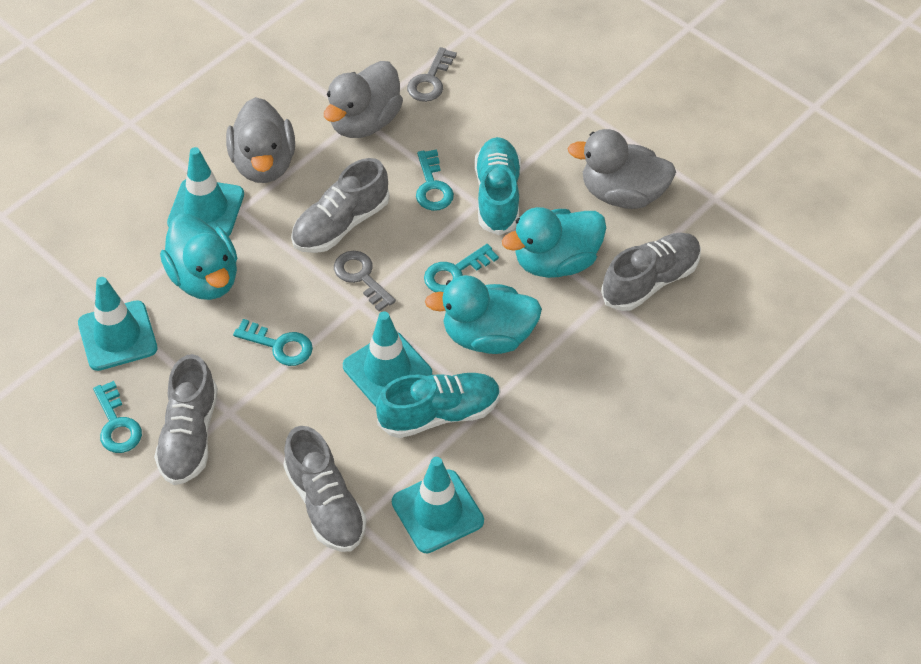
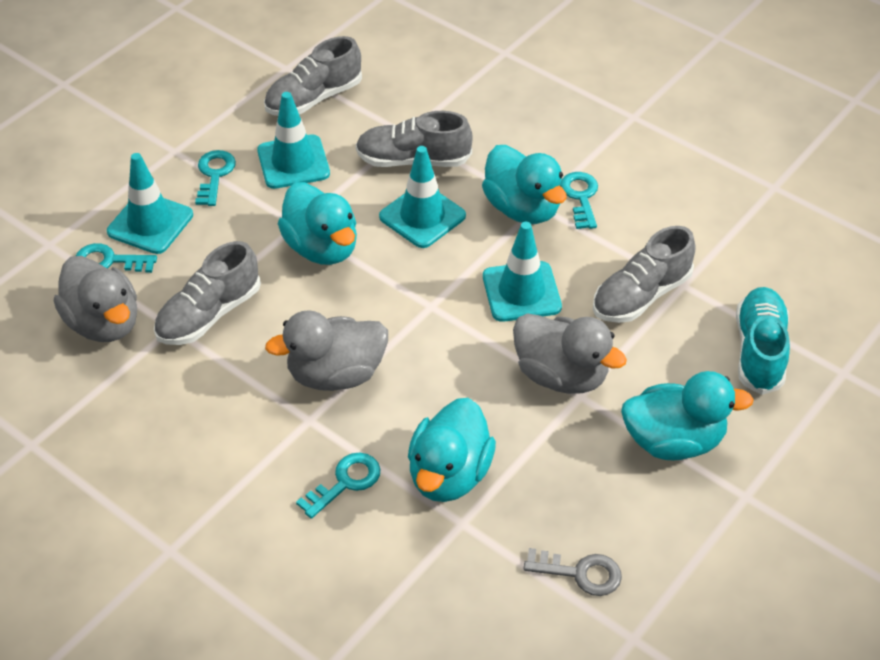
grey key: 2 -> 1
turquoise duck: 3 -> 4
turquoise shoe: 2 -> 1

